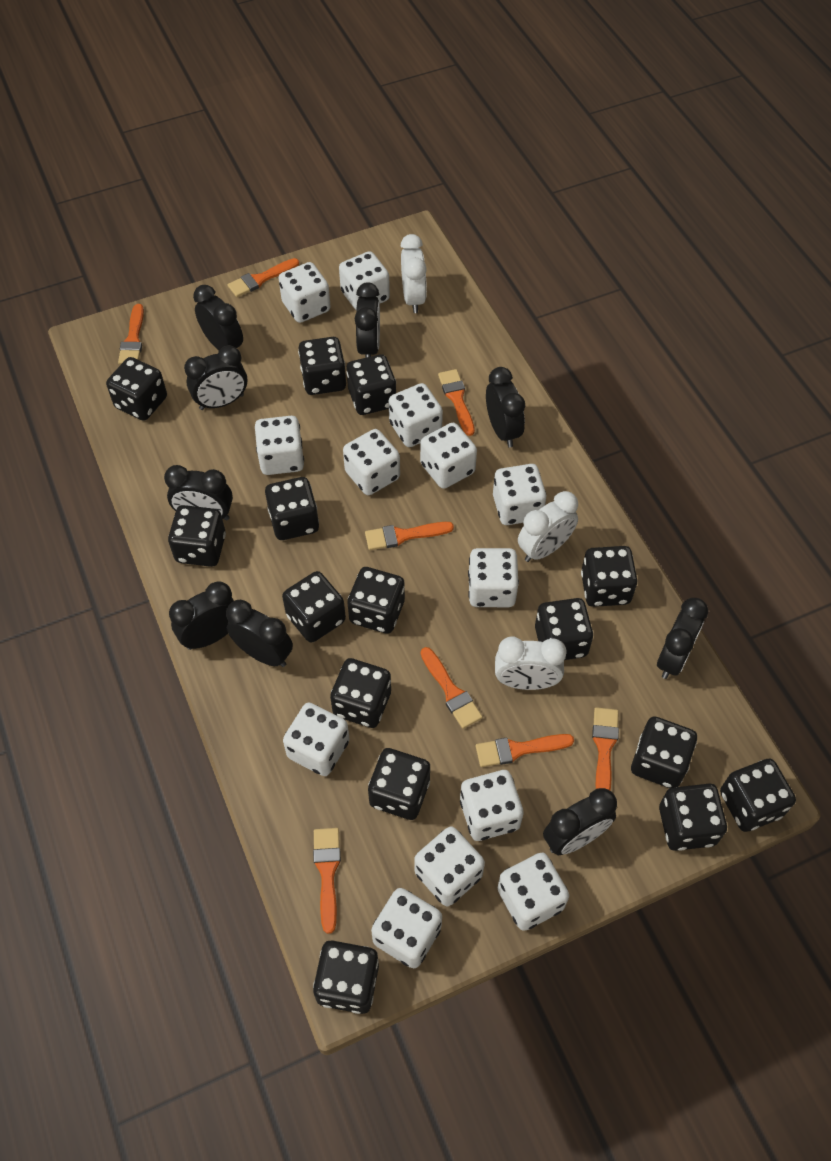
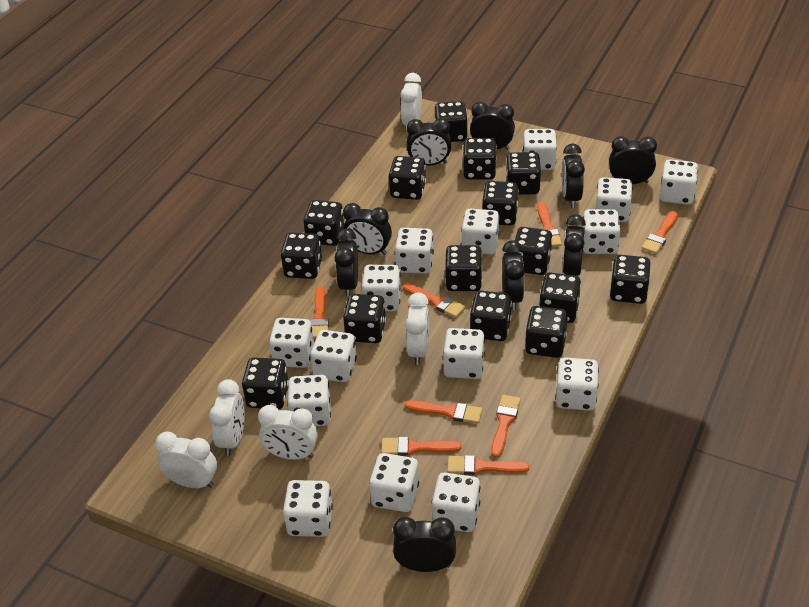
white clock: 3 -> 5
white dice: 13 -> 15

